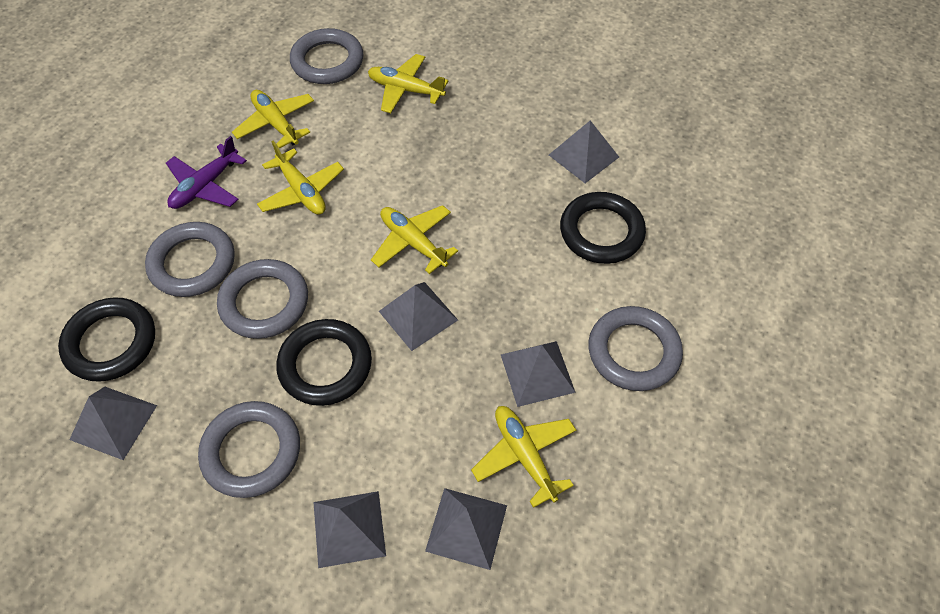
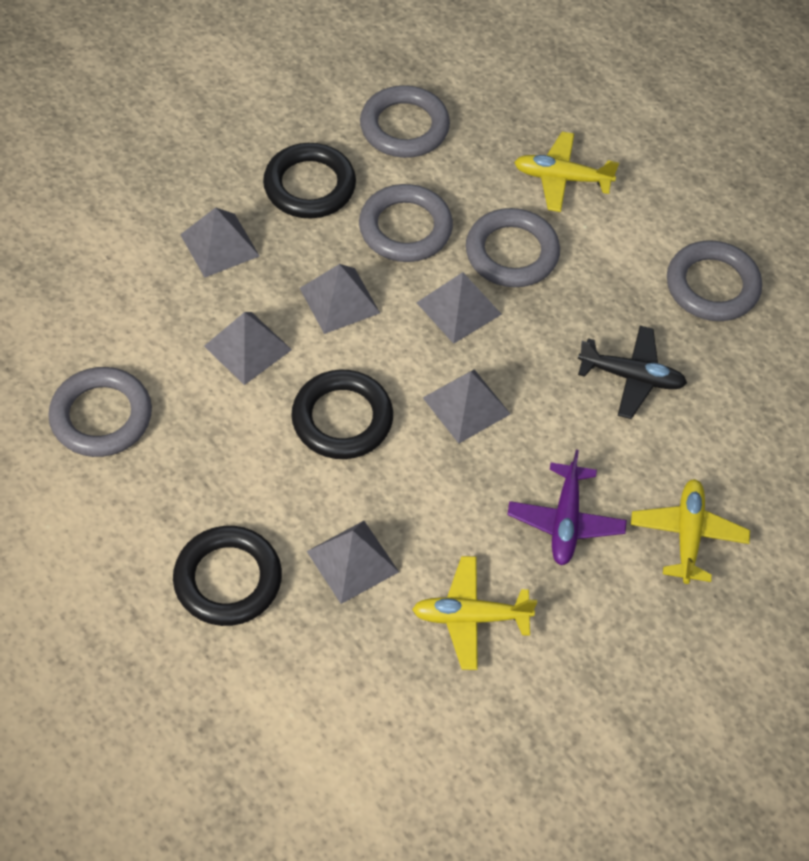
black plane: 0 -> 1
yellow plane: 5 -> 3

